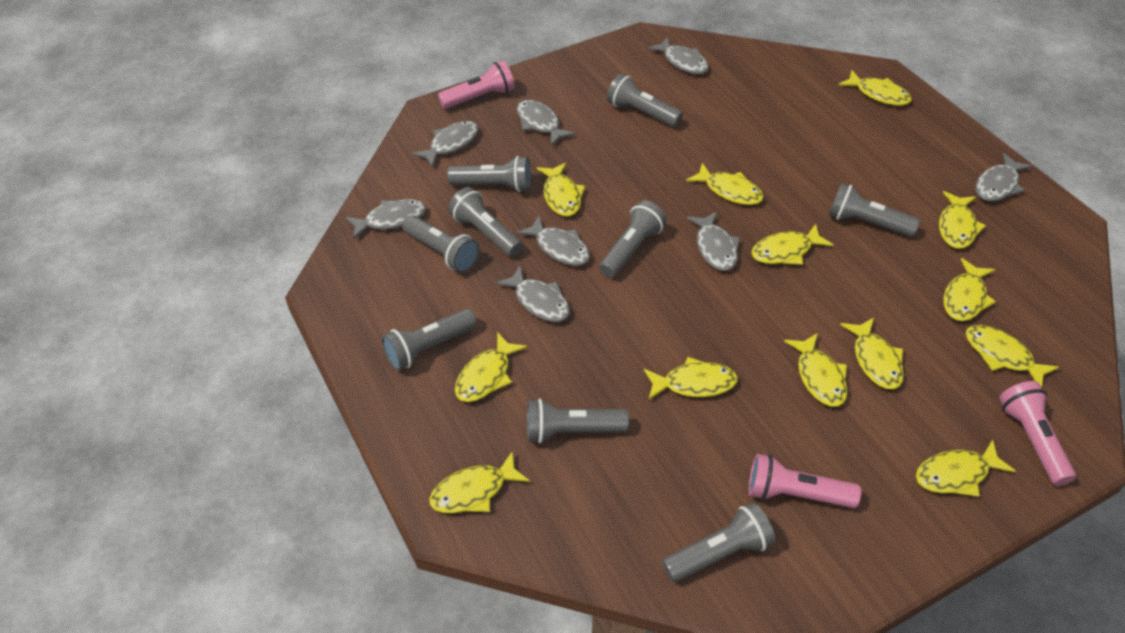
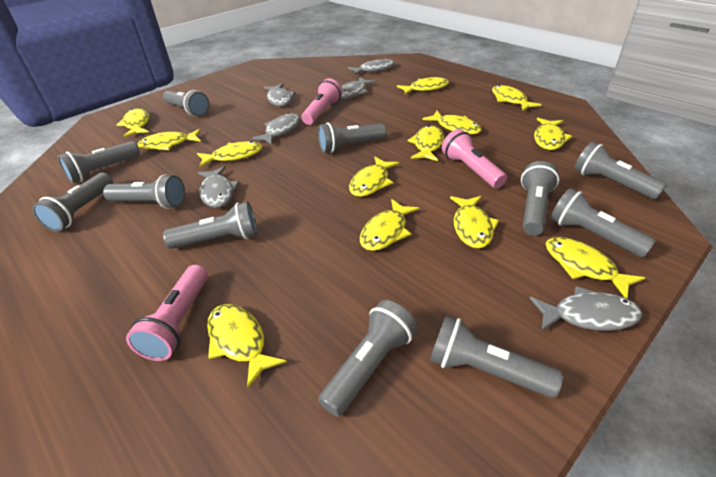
grey fish: 8 -> 6
grey flashlight: 9 -> 11

